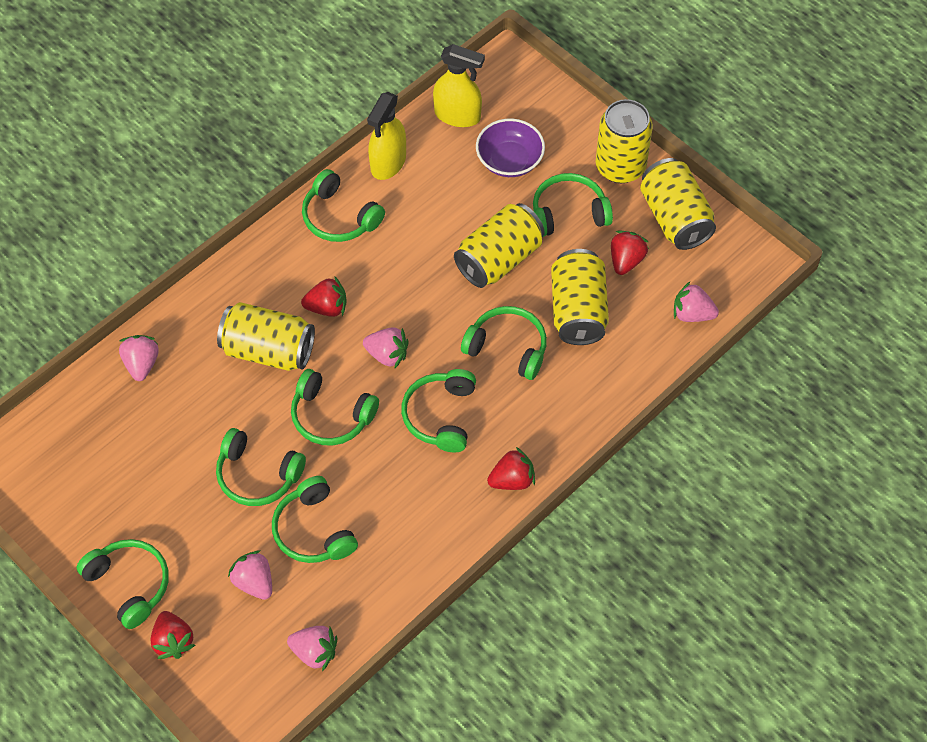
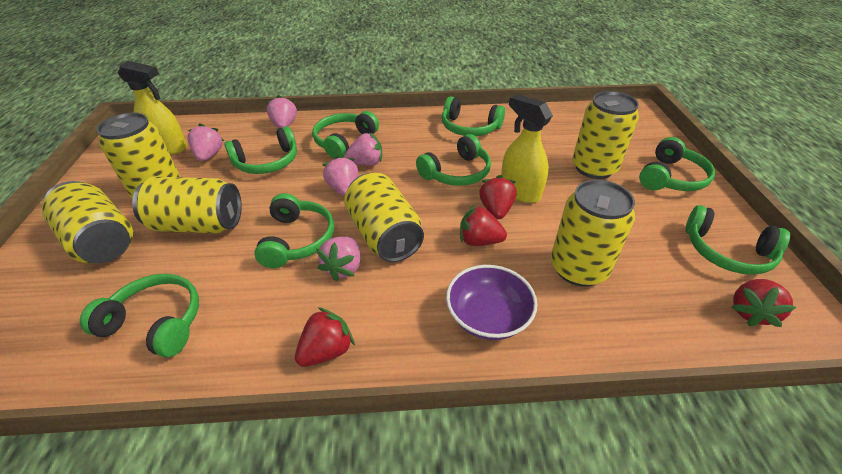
yellow can: 5 -> 6

